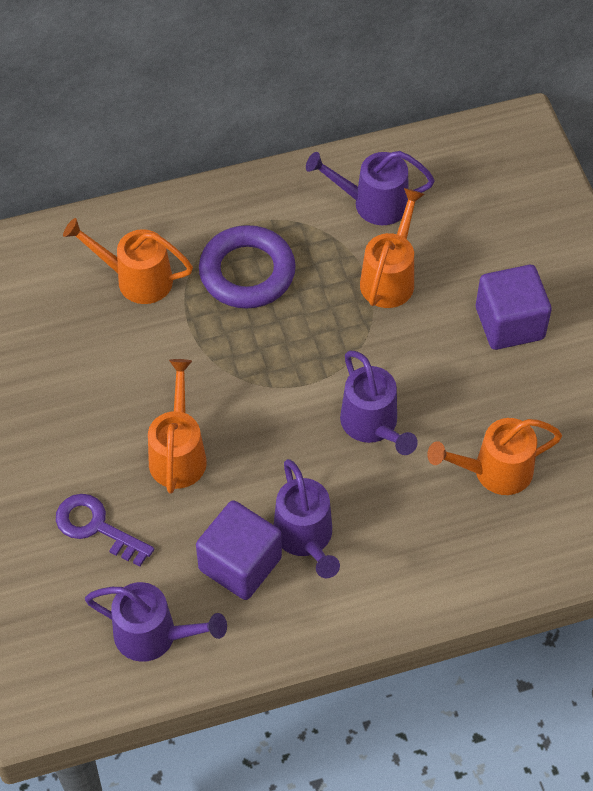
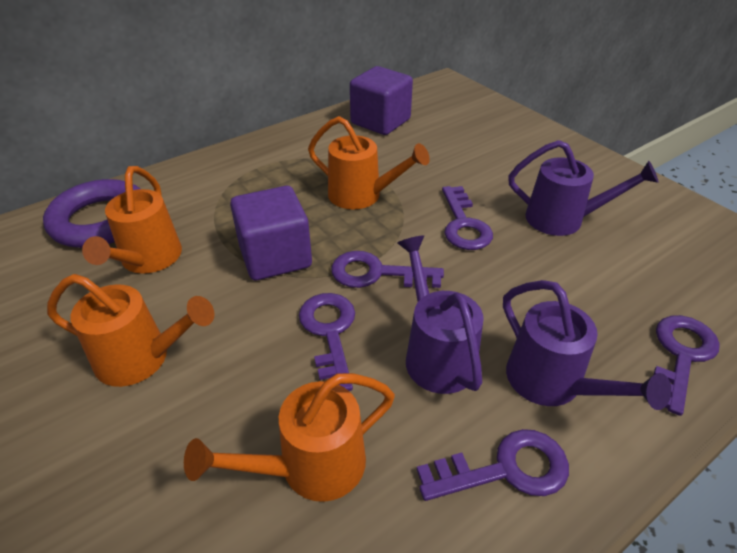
purple key: 1 -> 5
purple watering can: 4 -> 3

